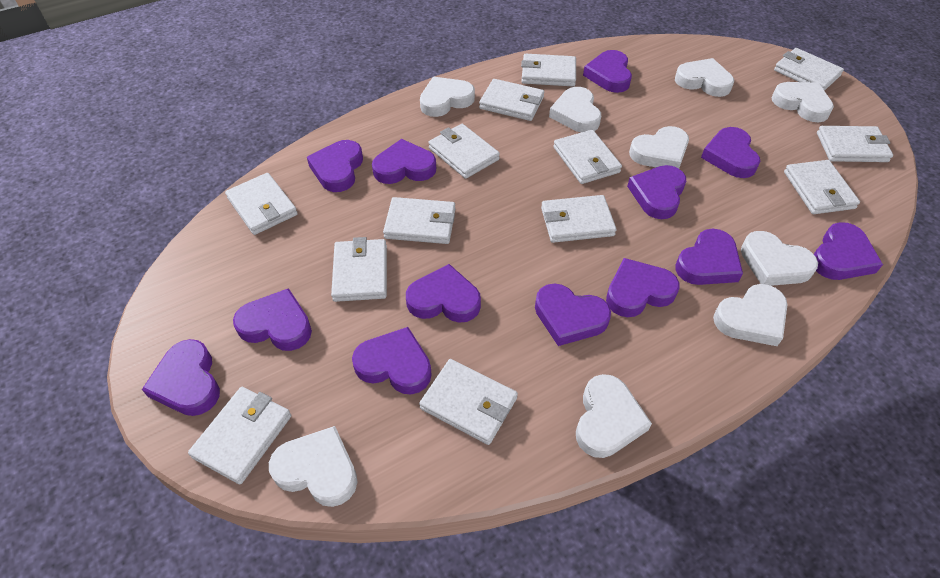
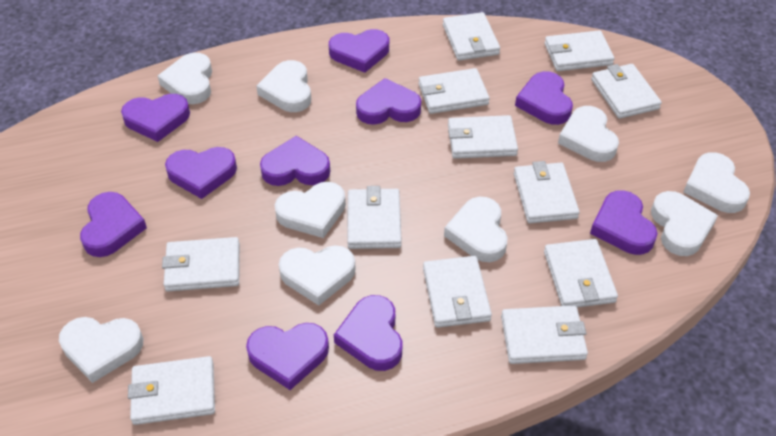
purple heart: 13 -> 10
white wallet: 13 -> 12

